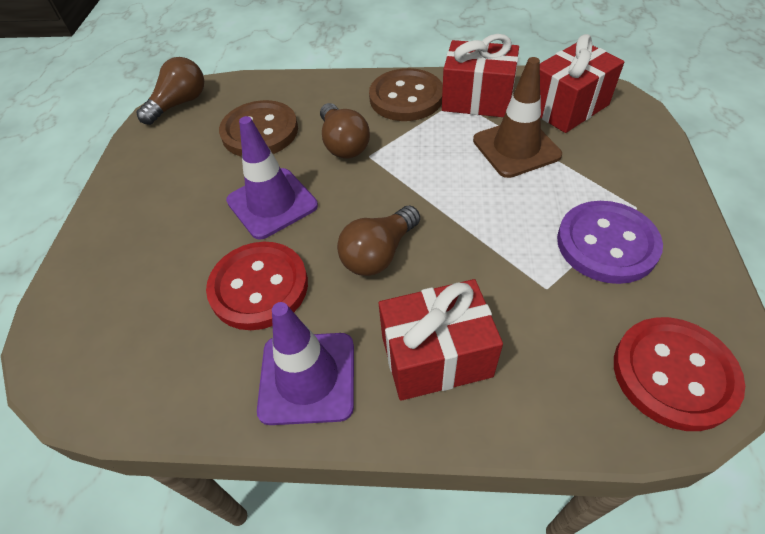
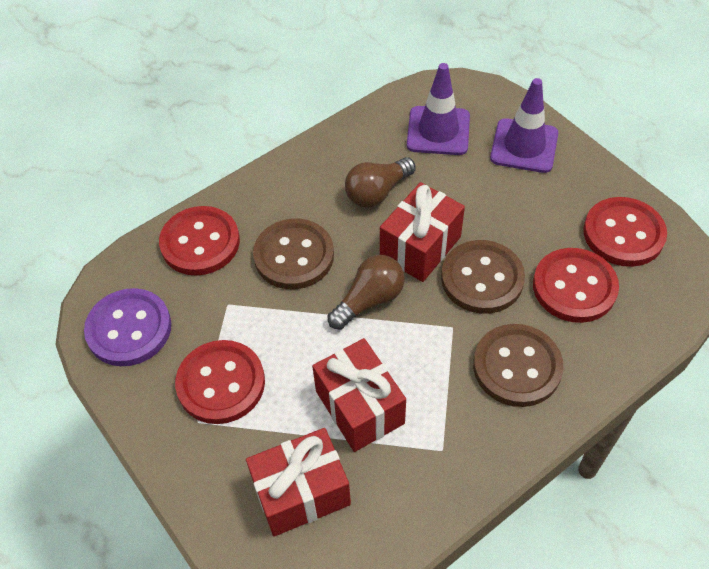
brown button: 2 -> 3
brown light bulb: 3 -> 2
brown traffic cone: 1 -> 0
red button: 2 -> 4

